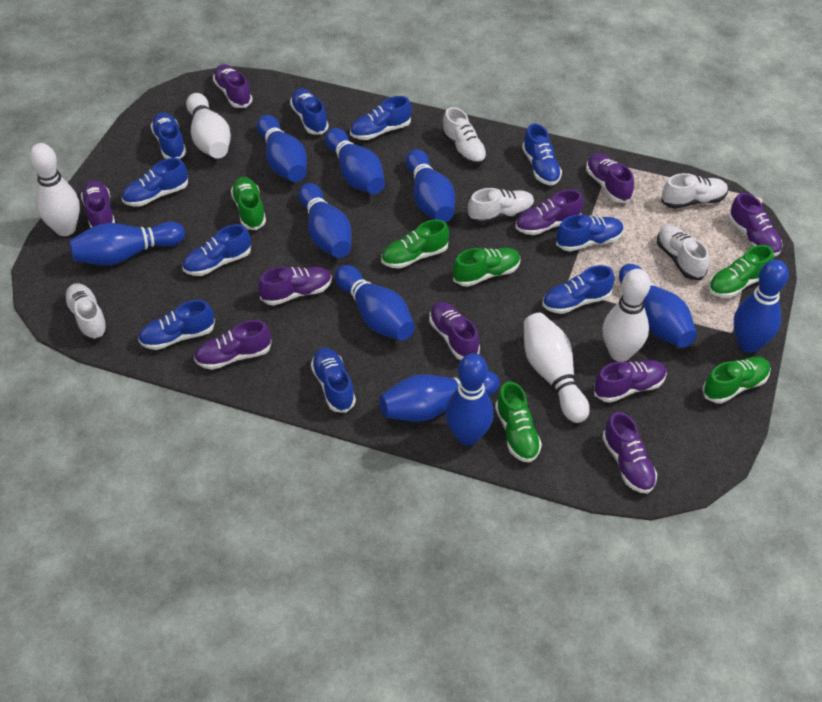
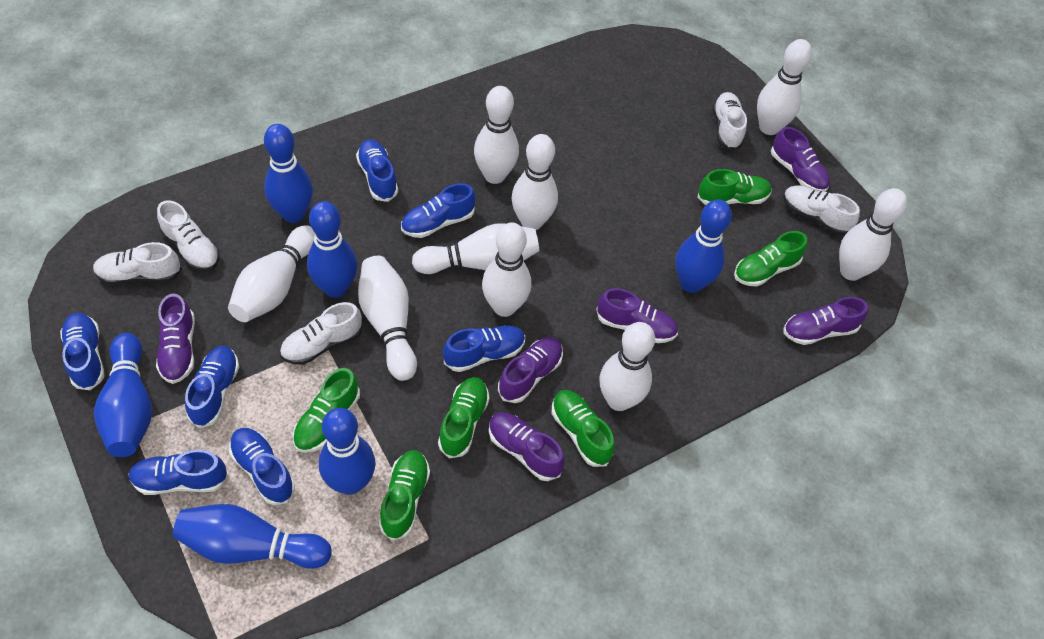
blue bowling pin: 10 -> 6
blue shoe: 10 -> 7
purple shoe: 10 -> 6
white bowling pin: 4 -> 9

